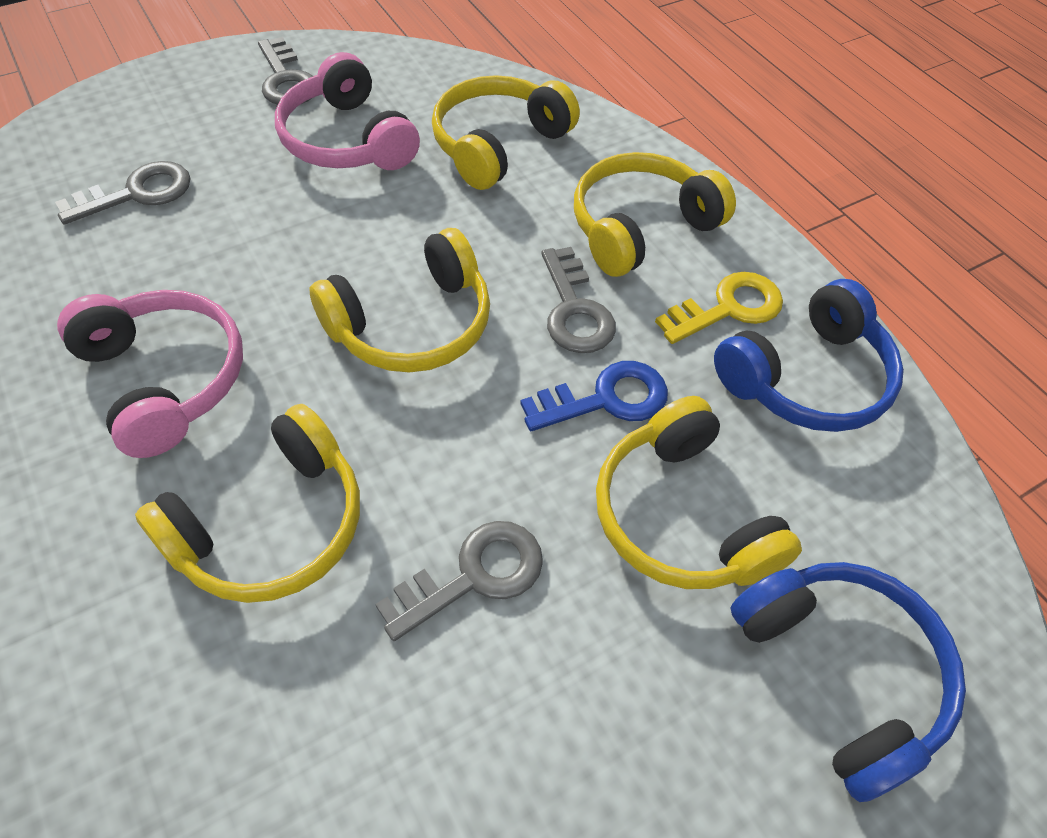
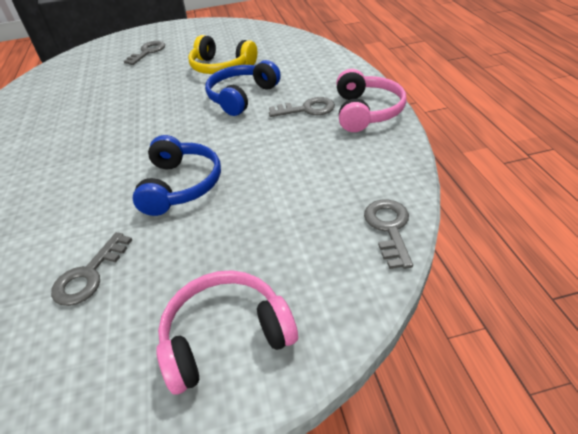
blue key: 1 -> 0
yellow headphones: 5 -> 1
yellow key: 1 -> 0

